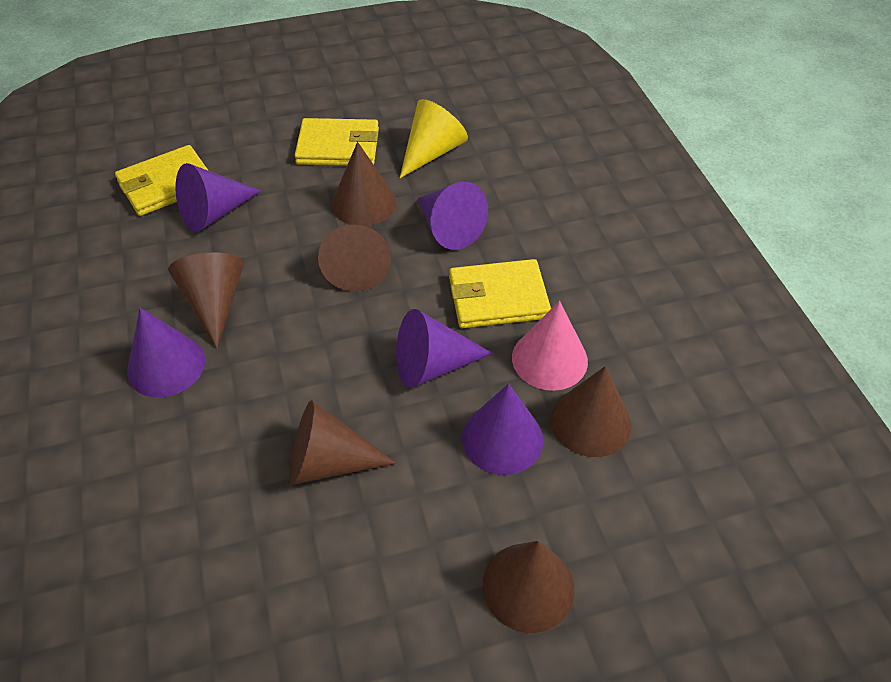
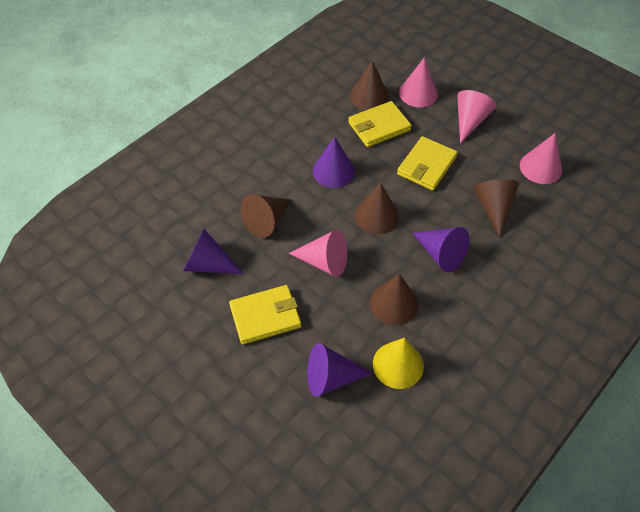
brown cone: 6 -> 5
pink cone: 1 -> 4
purple cone: 5 -> 4

